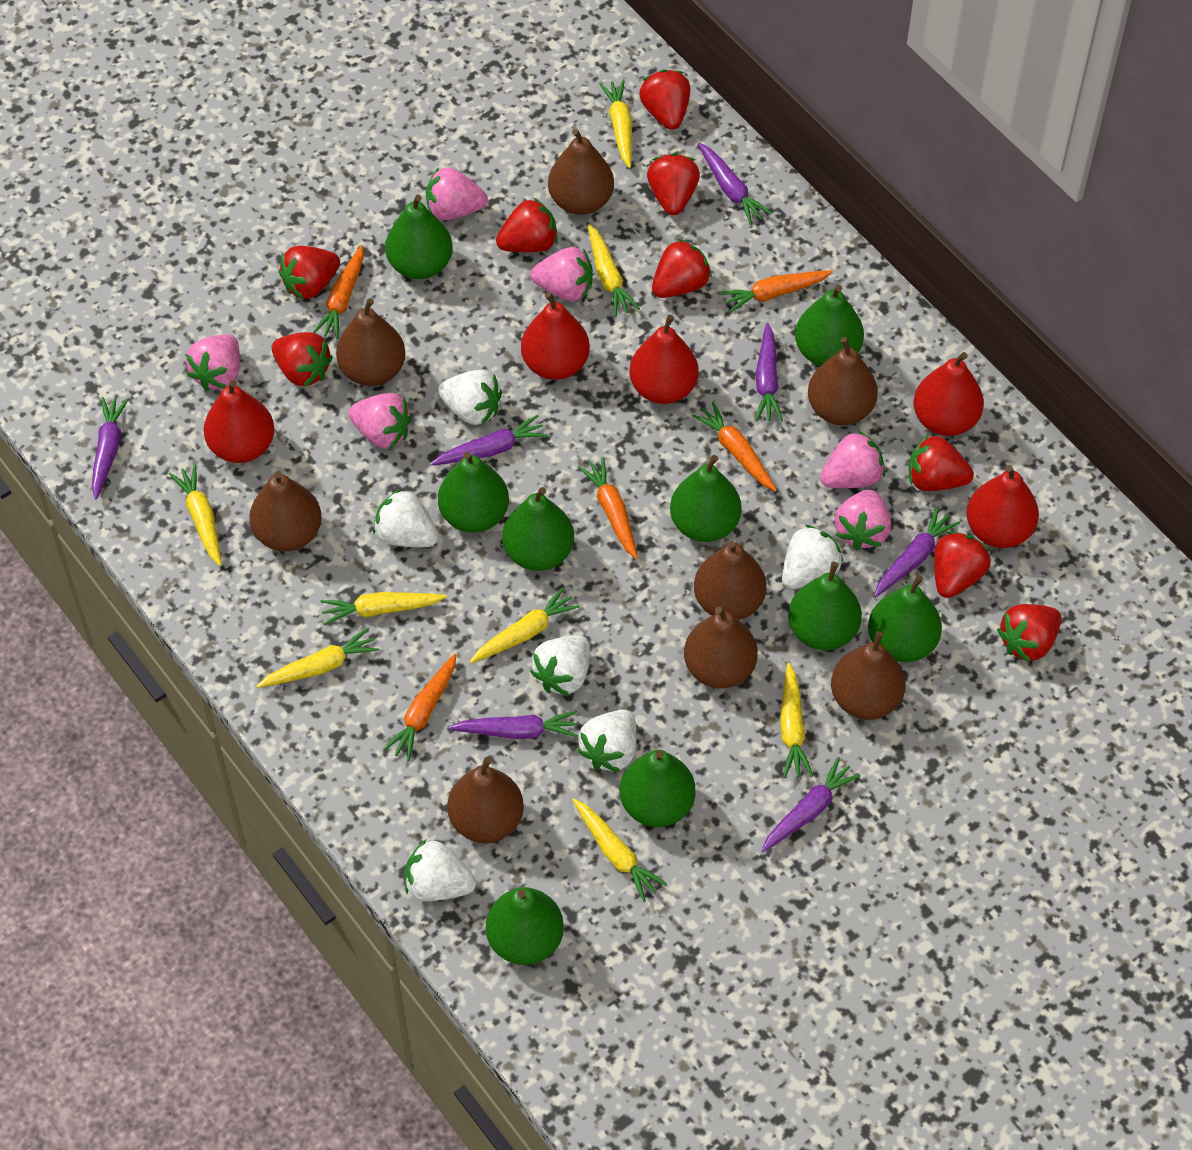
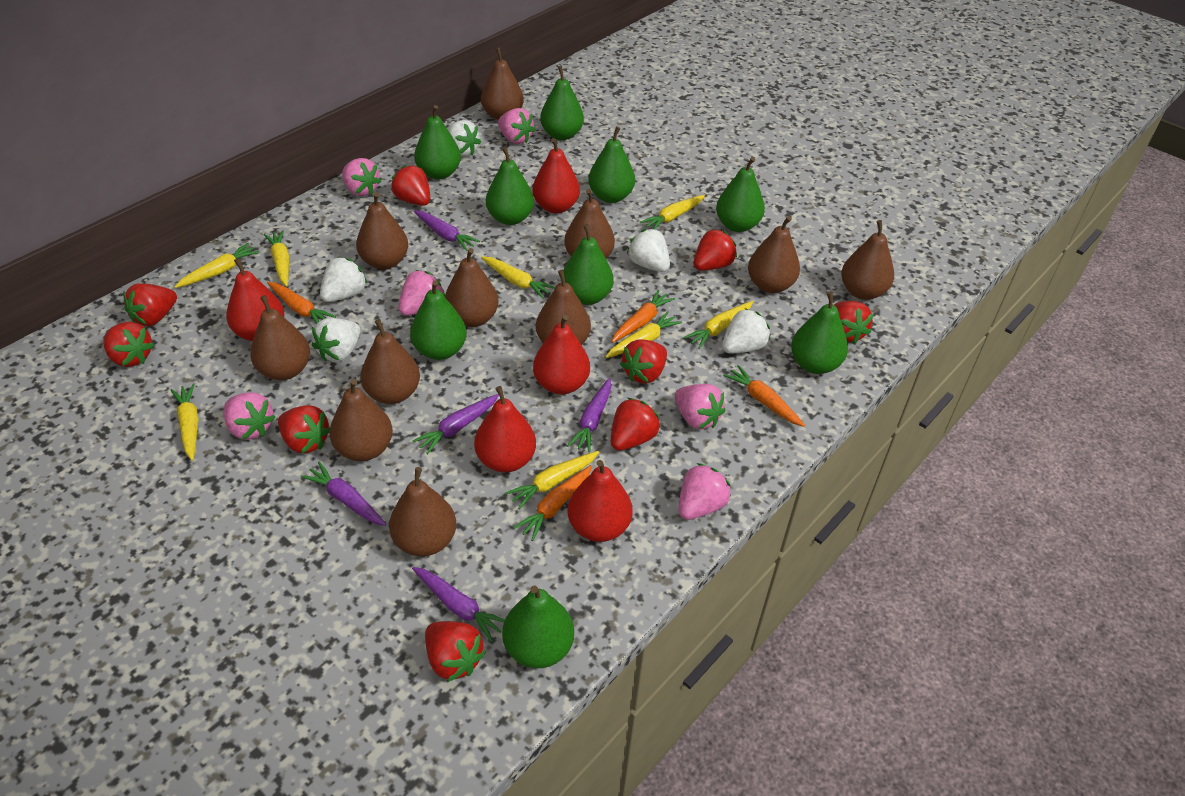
brown pear: 8 -> 11
orange carrot: 5 -> 4
purple carrot: 7 -> 5
white strawberry: 6 -> 5

